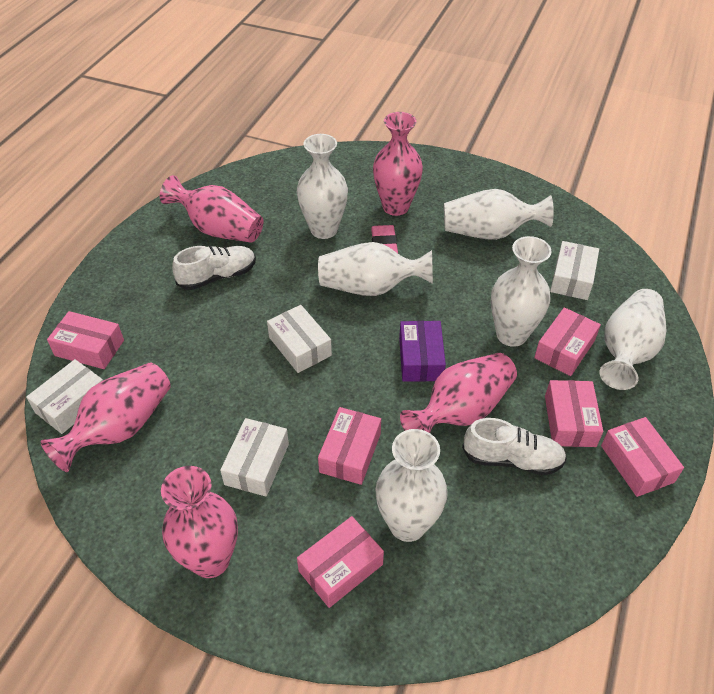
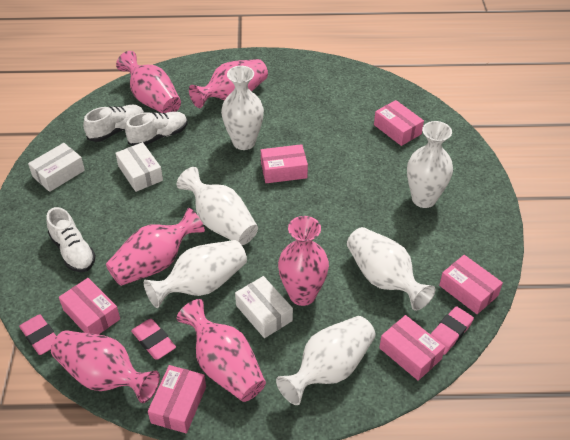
pink eraser: 1 -> 3
pink vase: 5 -> 6
purple box: 1 -> 0
white box: 4 -> 3
white shoe: 2 -> 3

